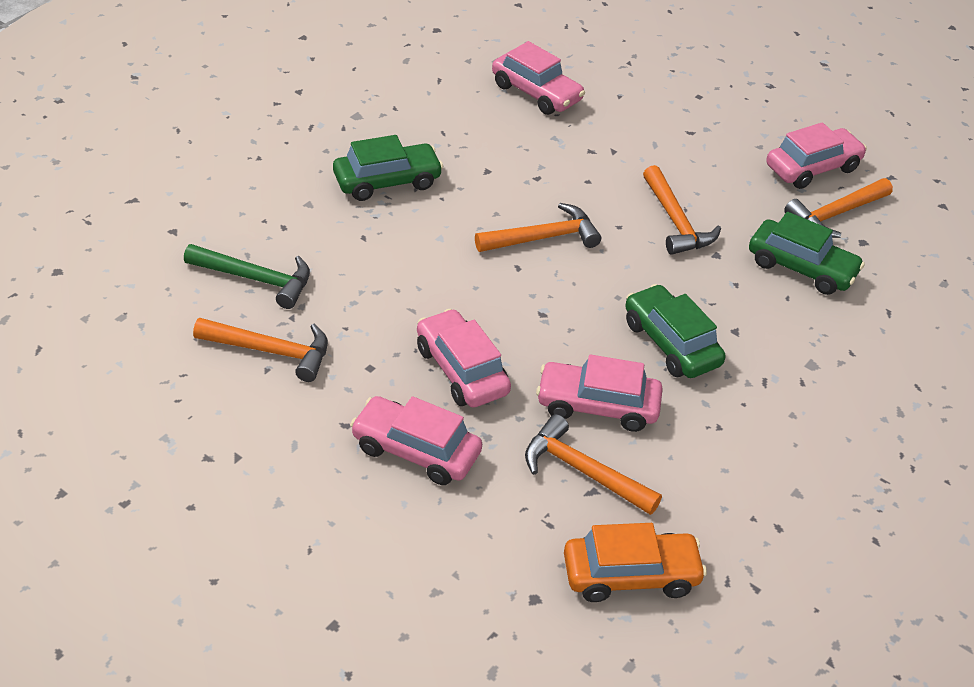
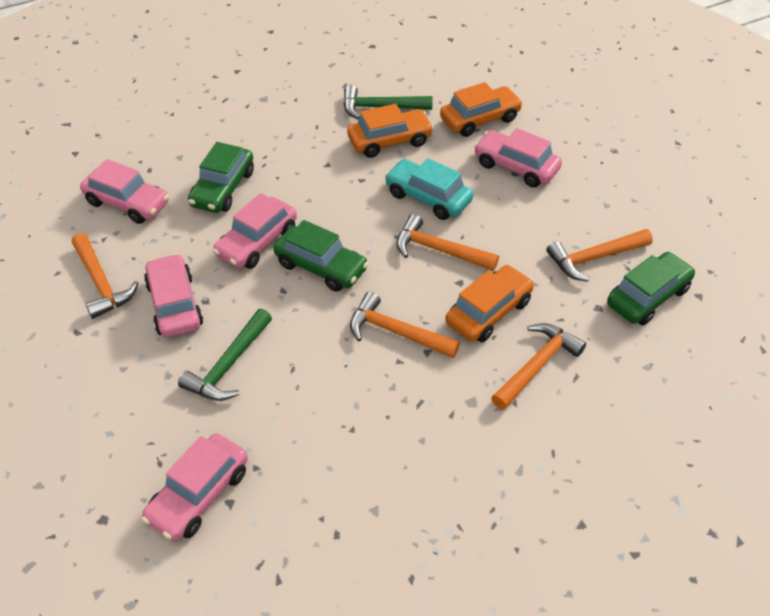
green hammer: 1 -> 2
orange car: 1 -> 3
turquoise car: 0 -> 1

